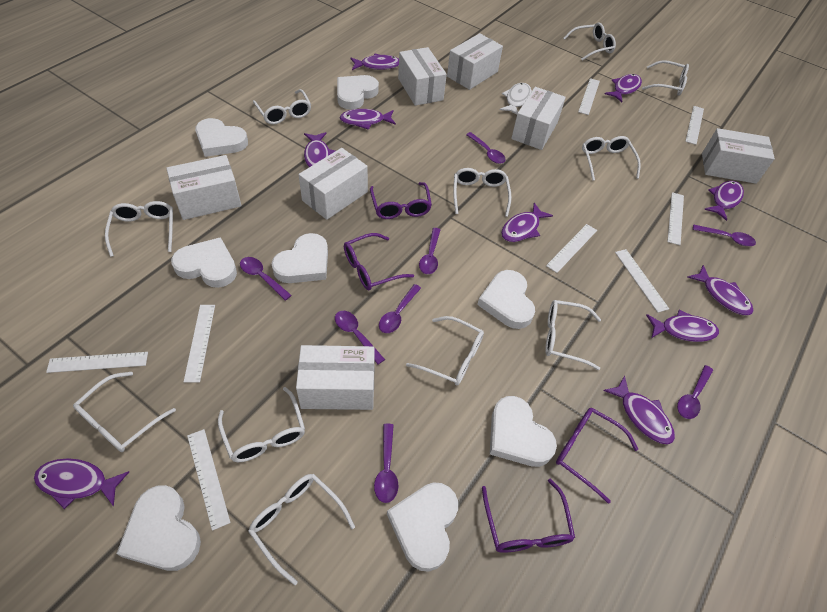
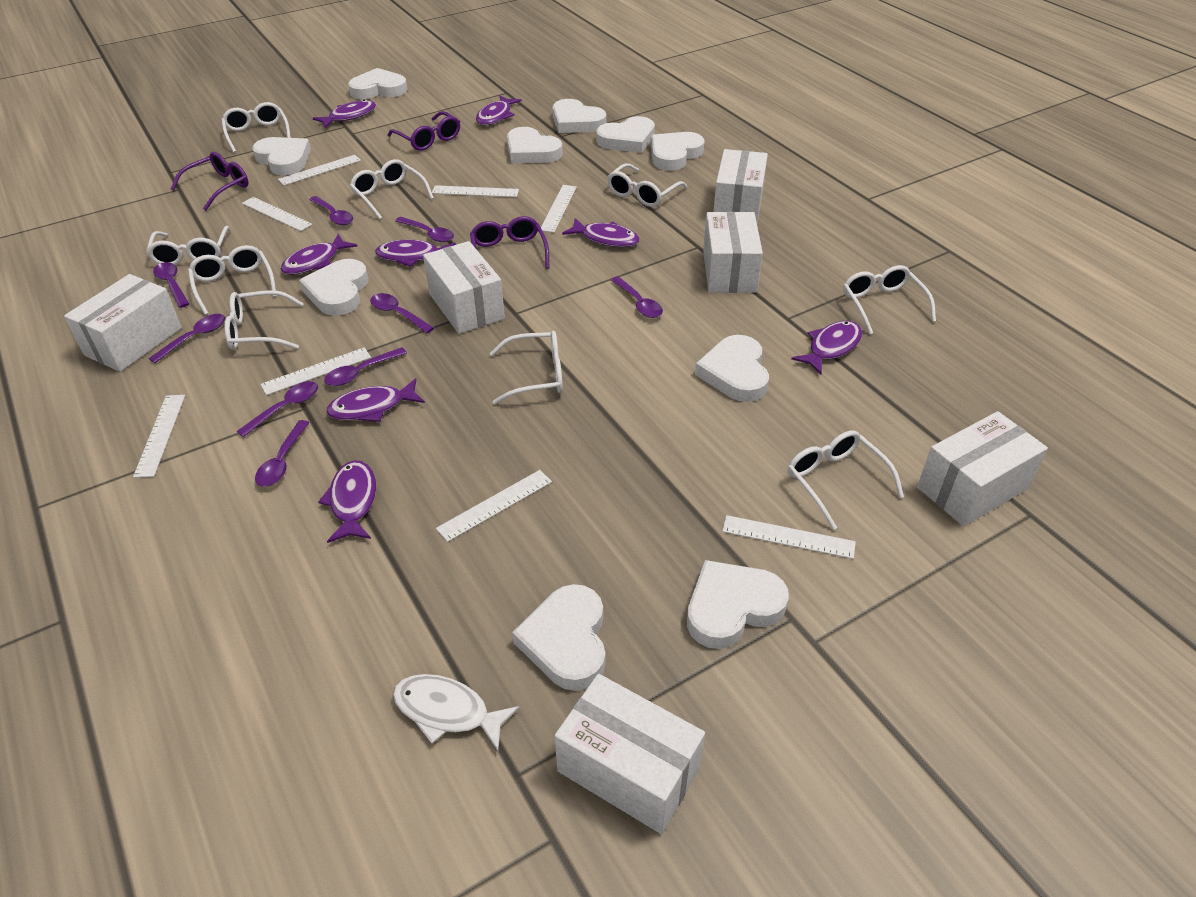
purple fish: 10 -> 8
purple glasses: 4 -> 3
purple spoon: 8 -> 9
white box: 7 -> 6
white glasses: 11 -> 9
white heart: 8 -> 10

